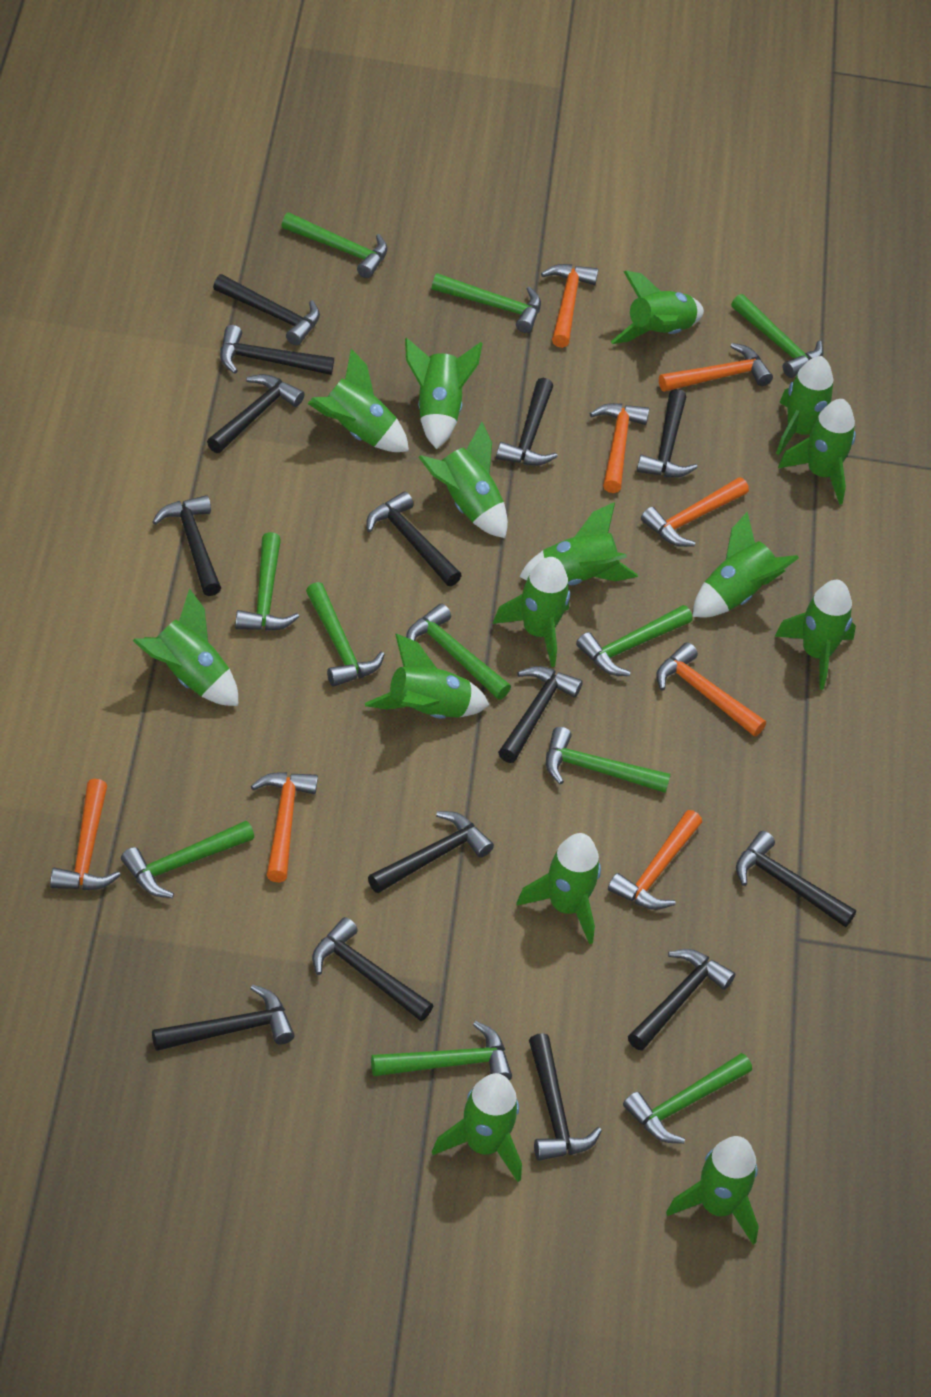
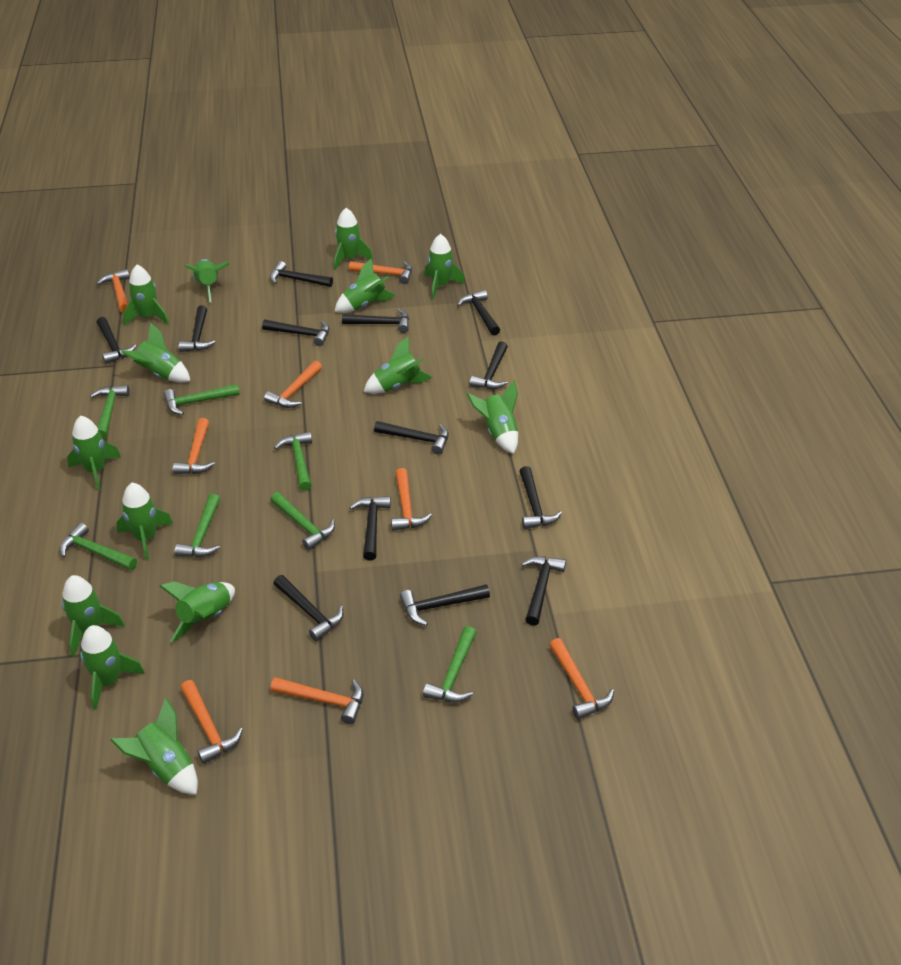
black hammer: 14 -> 13
green hammer: 11 -> 7
green rocket: 15 -> 14

